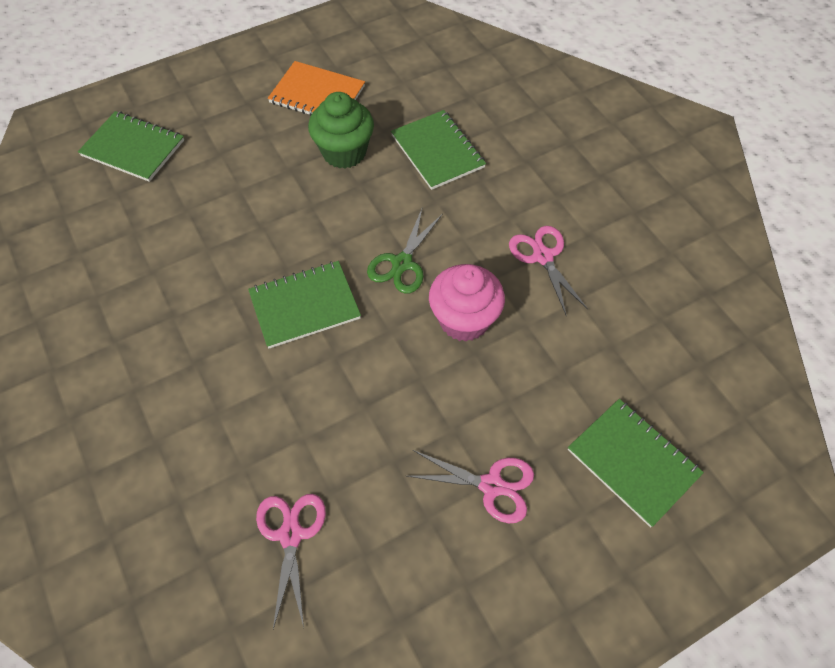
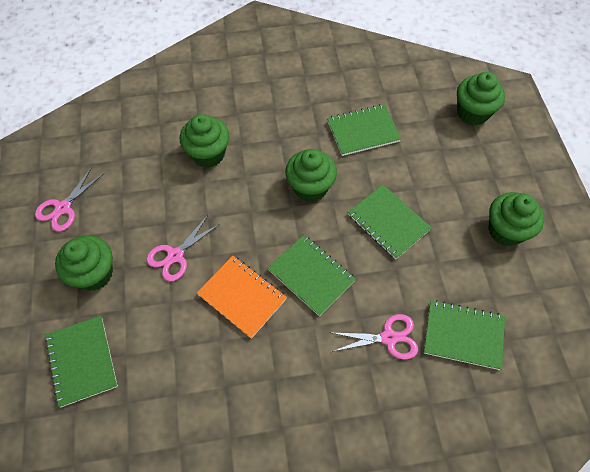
green cupcake: 1 -> 5
green notebook: 4 -> 5
green scissors: 1 -> 0
pink cupcake: 1 -> 0

